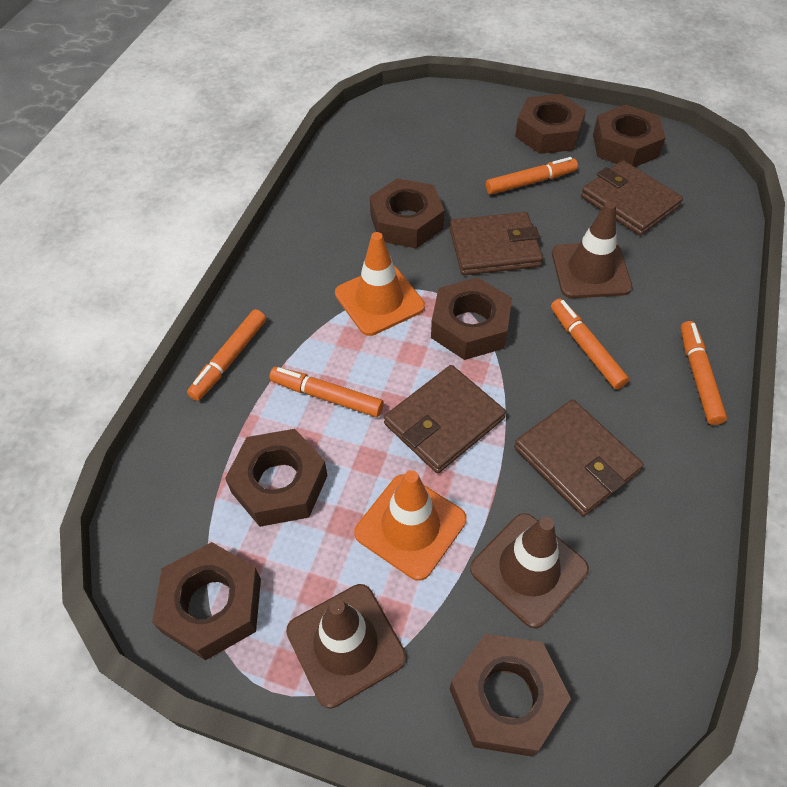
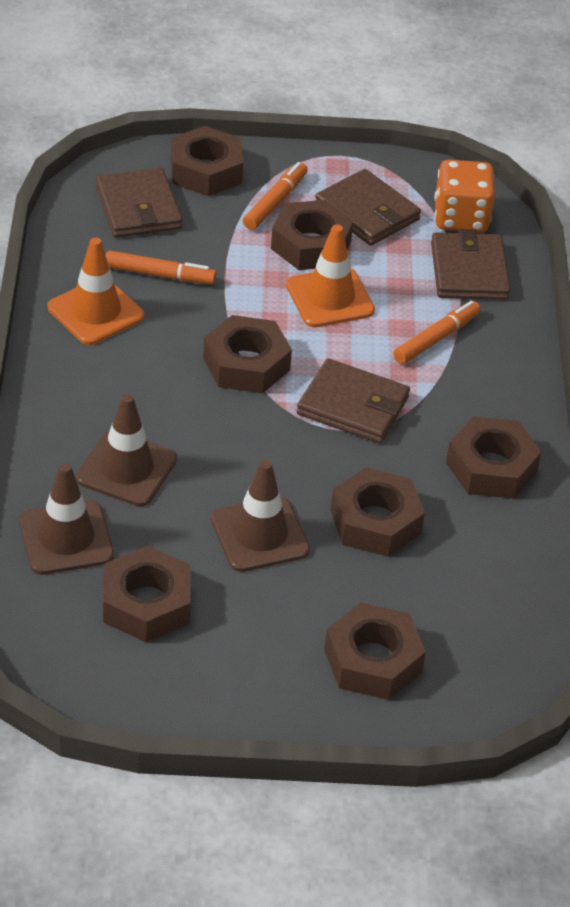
orange dice: 0 -> 1
orange marker: 5 -> 3

